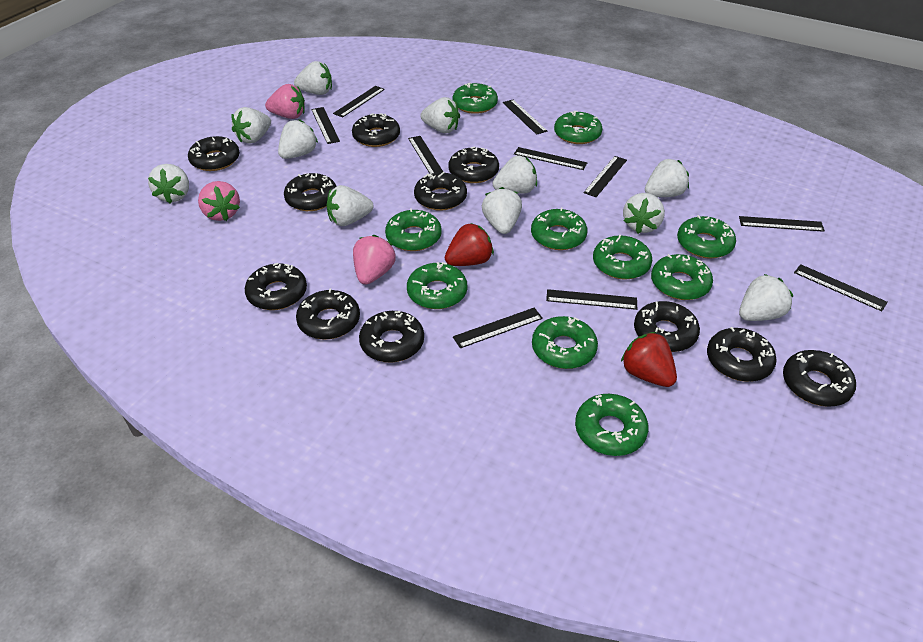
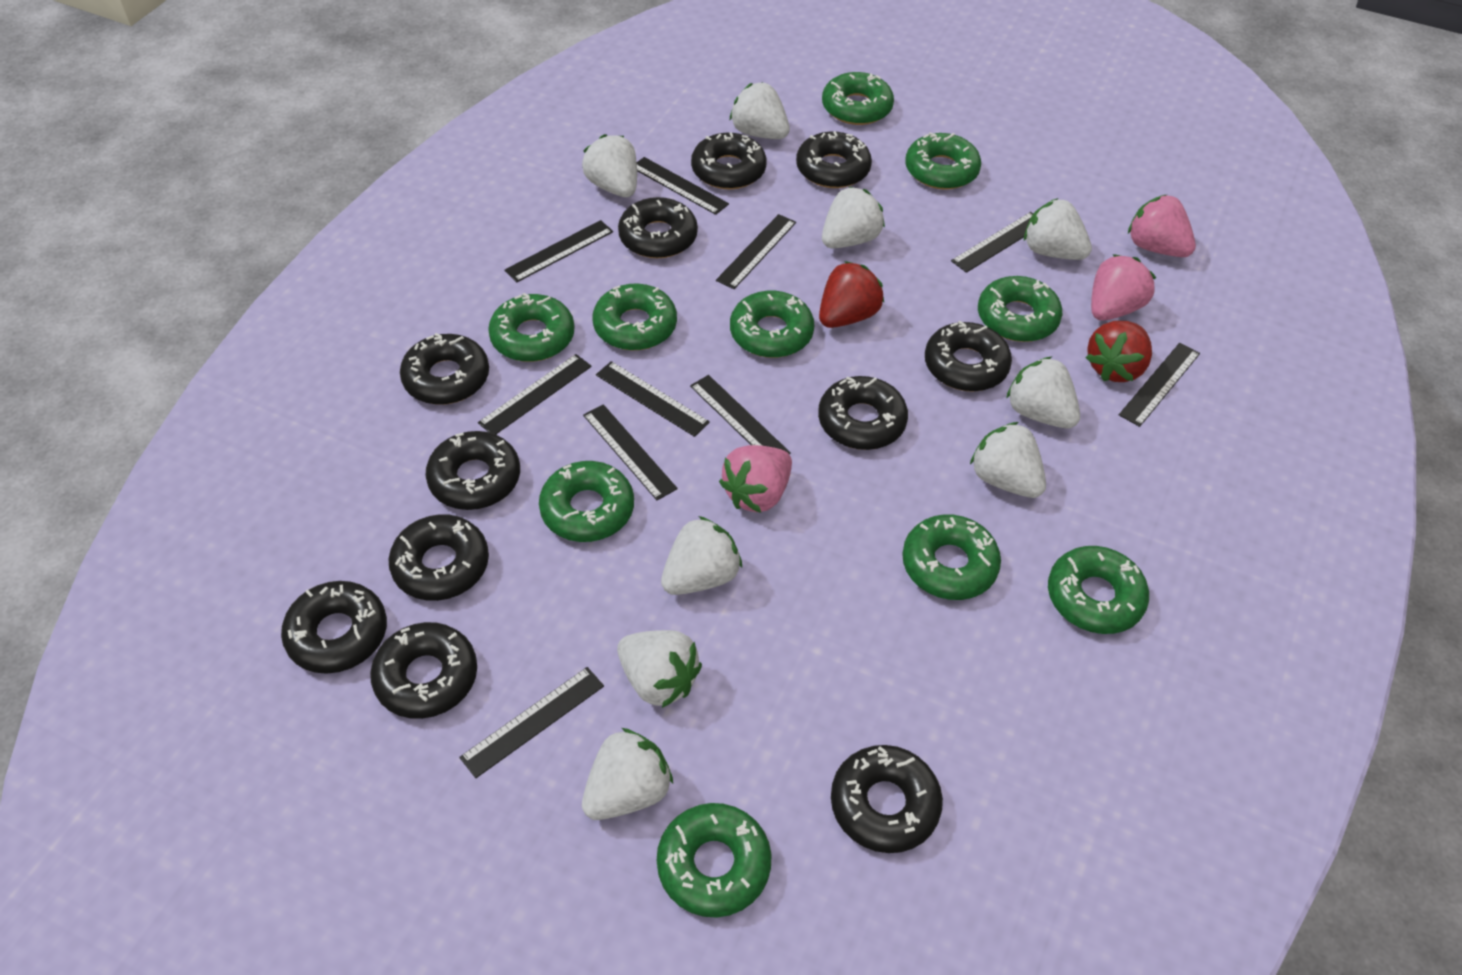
white strawberry: 11 -> 9

